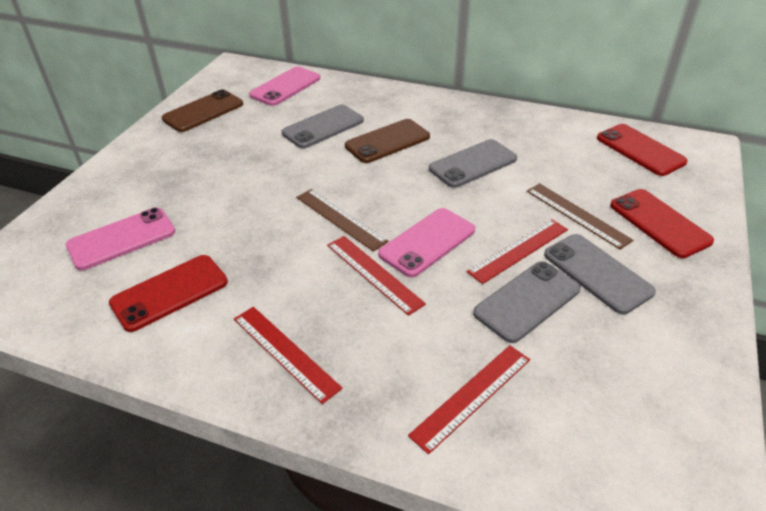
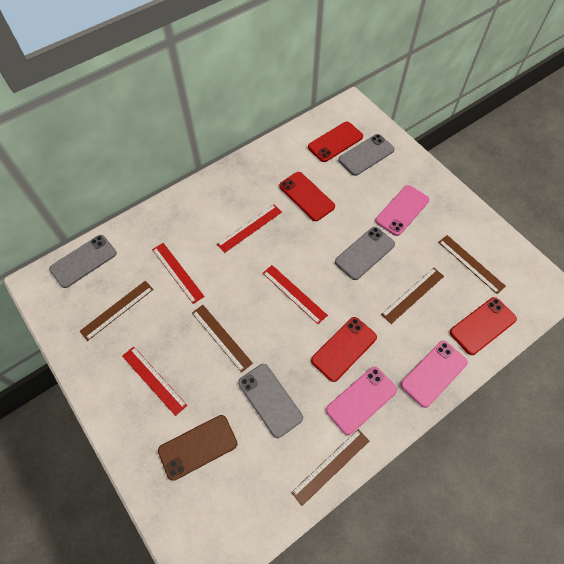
brown phone: 2 -> 1
brown ruler: 2 -> 5
red phone: 3 -> 4

